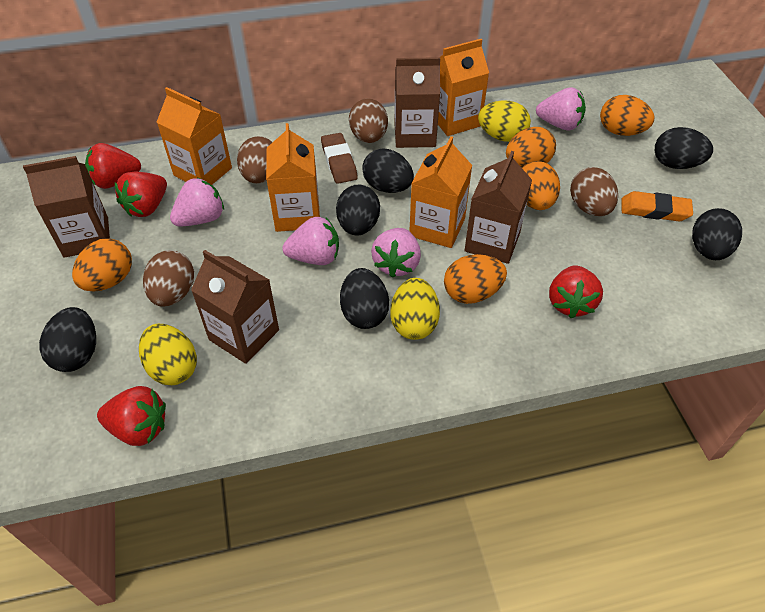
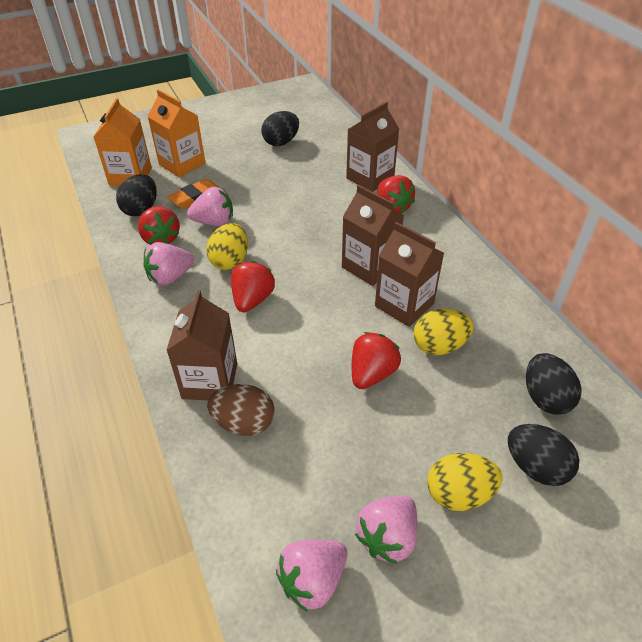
black egg: 6 -> 4
brown egg: 4 -> 1
brown eraser: 1 -> 0
orange carton: 4 -> 2
orange egg: 5 -> 0

